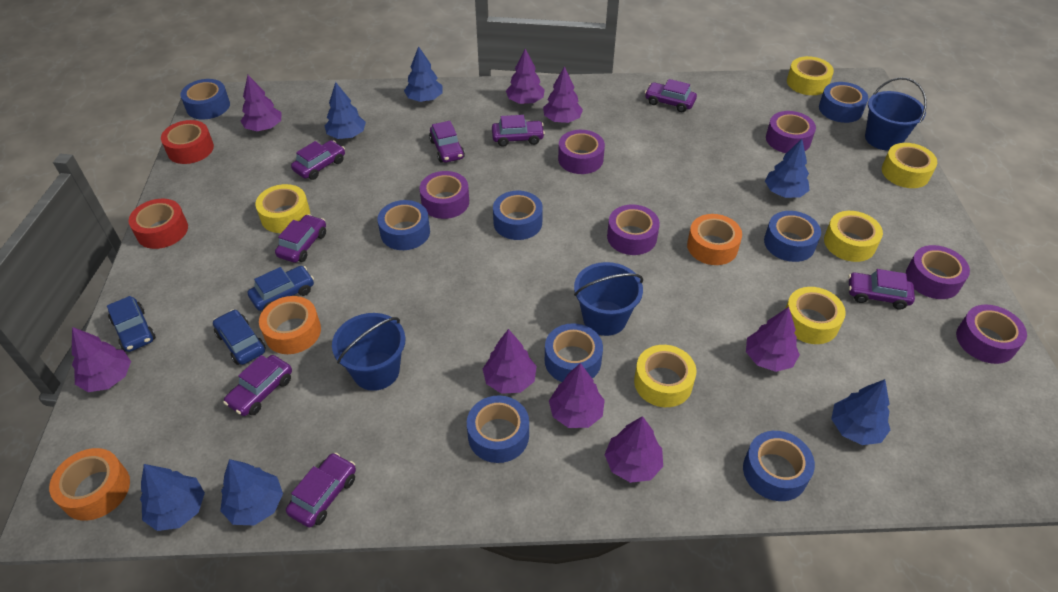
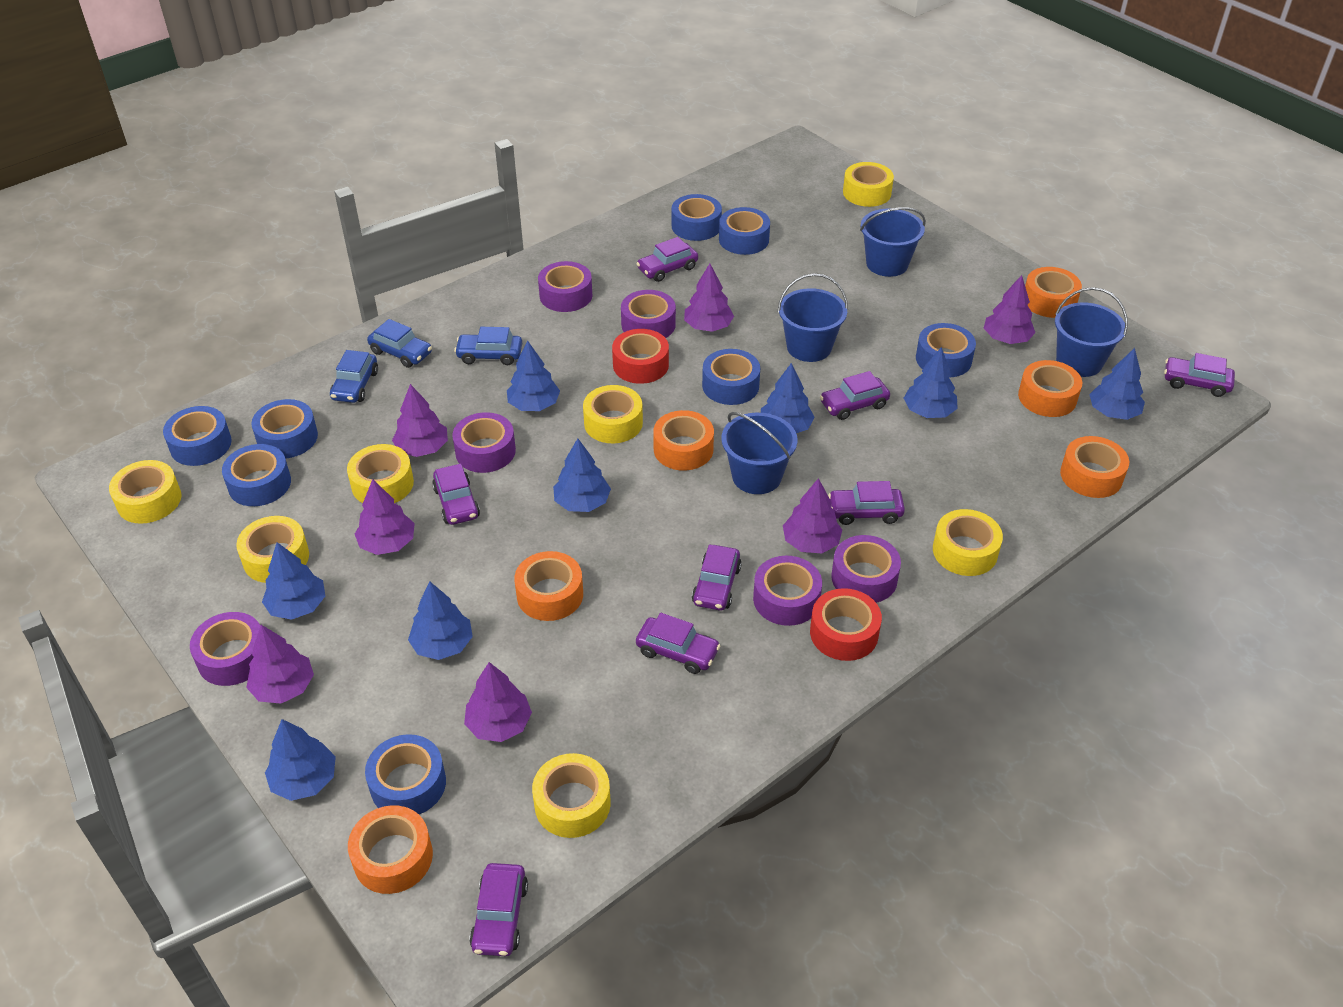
blue bucket: 3 -> 4
blue tree: 6 -> 8
orange tape: 3 -> 6
purple tree: 8 -> 7
yellow tape: 6 -> 7

